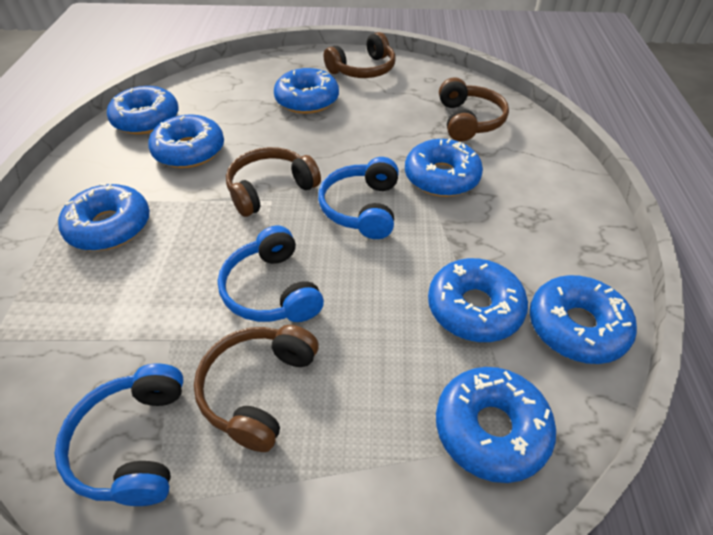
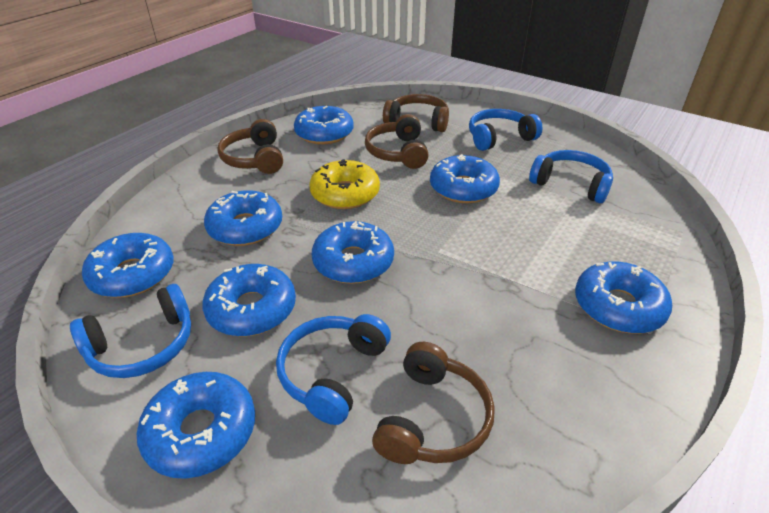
blue headphones: 3 -> 4
yellow donut: 0 -> 1

